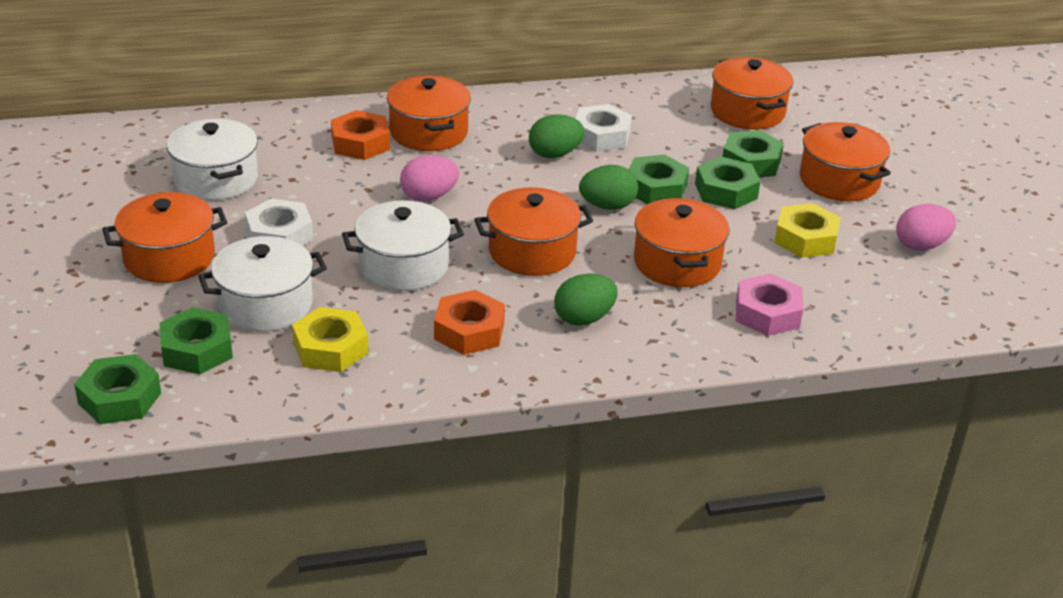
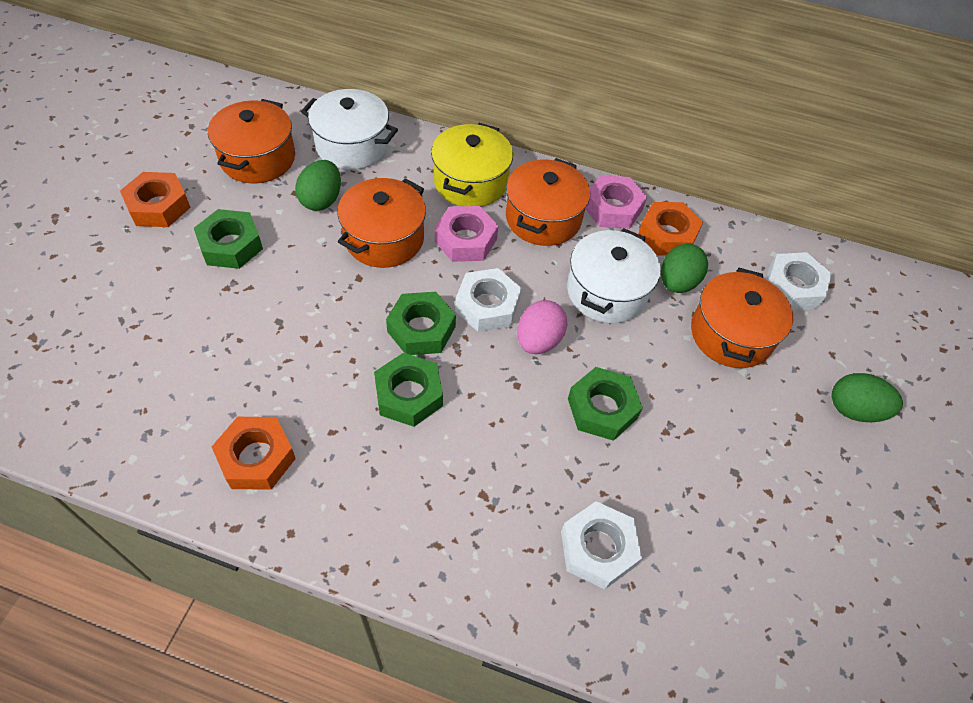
green nut: 5 -> 4
orange nut: 2 -> 3
orange pot: 6 -> 4
pink egg: 2 -> 1
pink nut: 1 -> 2
white nut: 2 -> 3
white pot: 3 -> 2
yellow nut: 2 -> 0
yellow pot: 0 -> 1

